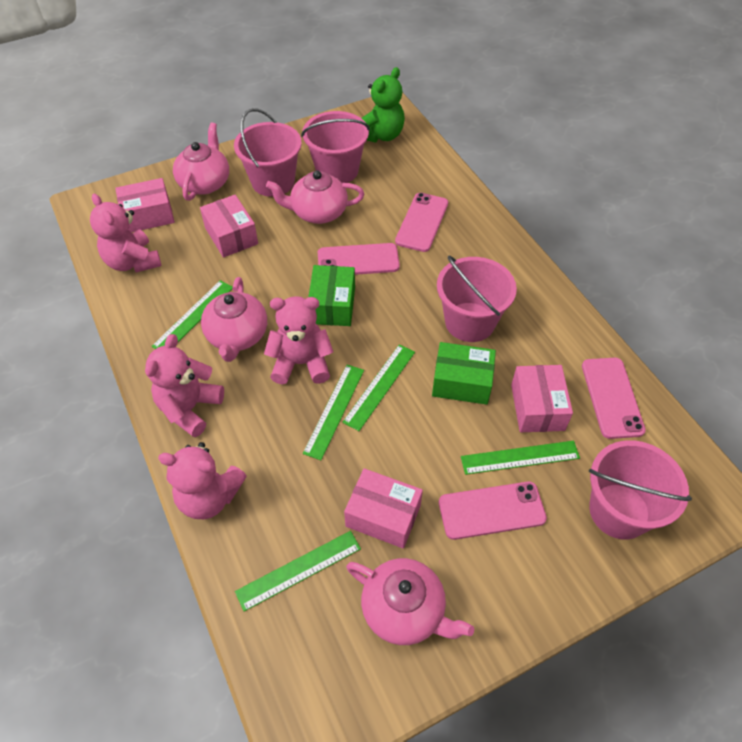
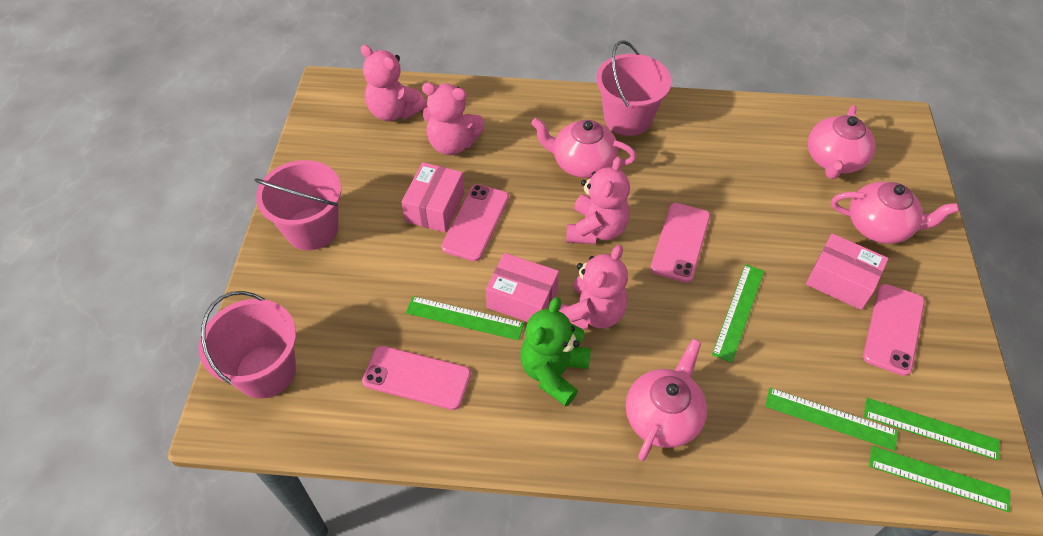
green box: 2 -> 0
pink box: 4 -> 3
pink bucket: 4 -> 3

